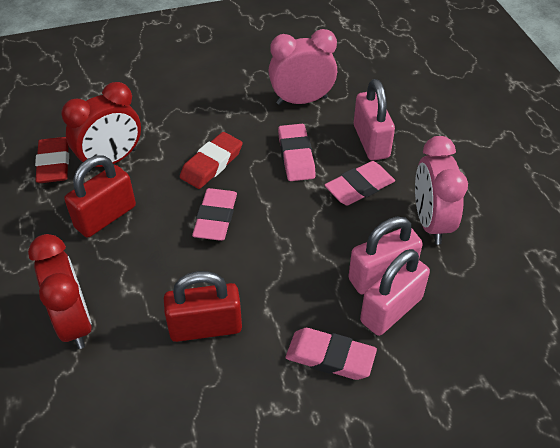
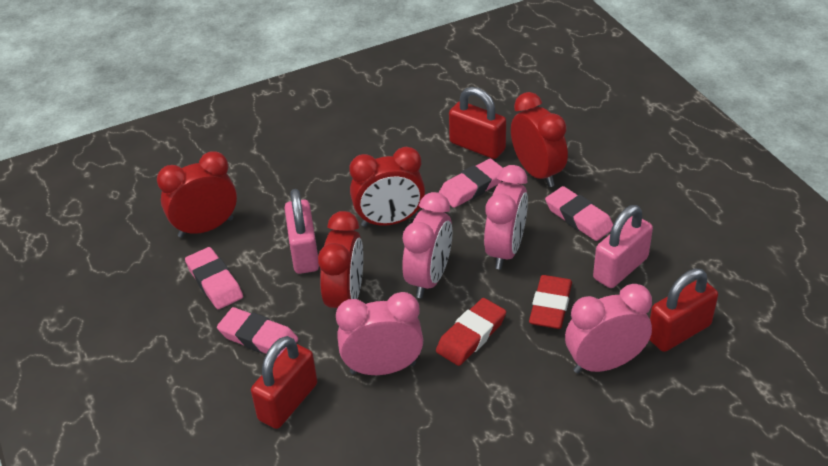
pink clock: 2 -> 4
pink padlock: 3 -> 2
red clock: 2 -> 4
red padlock: 2 -> 3

